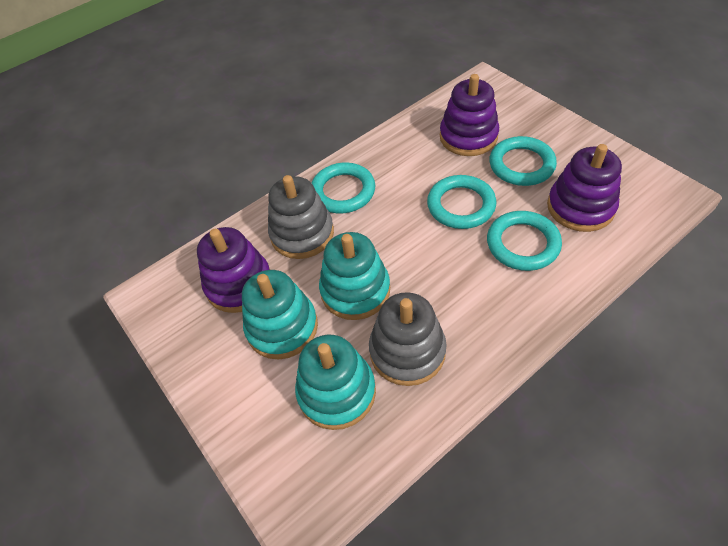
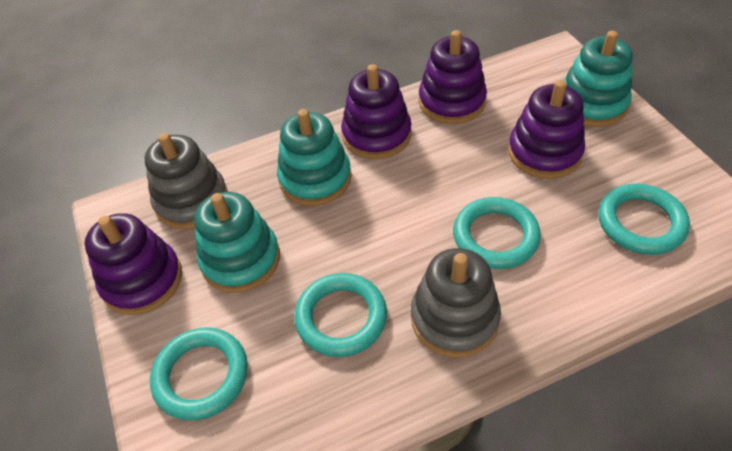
purple stacking toy: 3 -> 4

